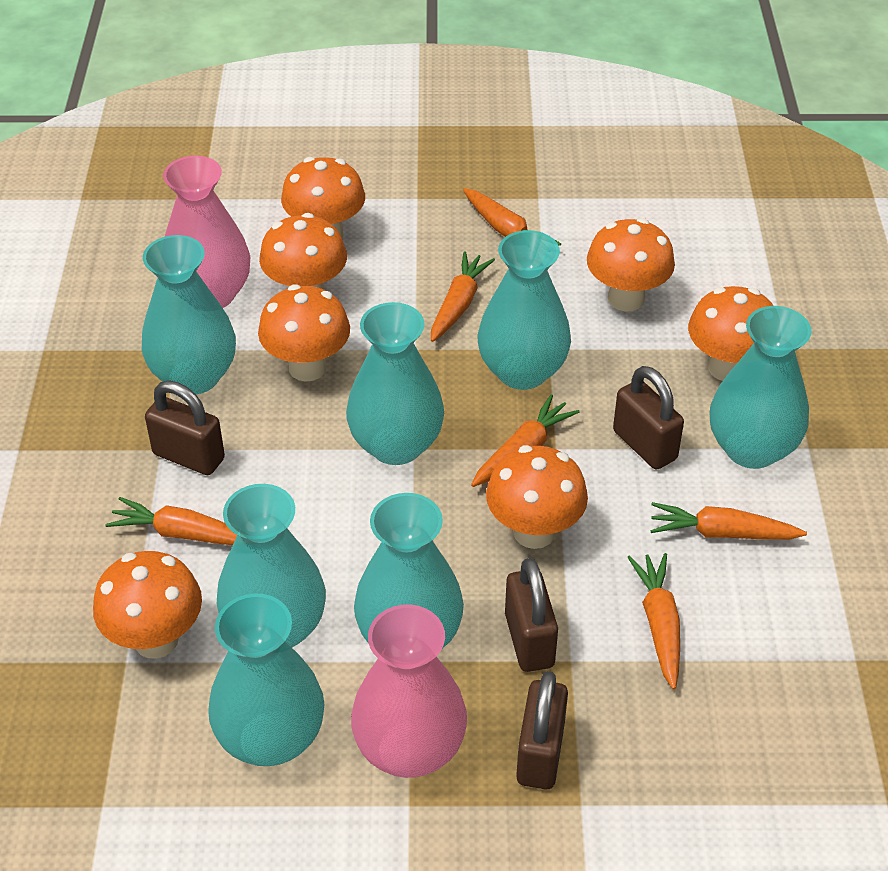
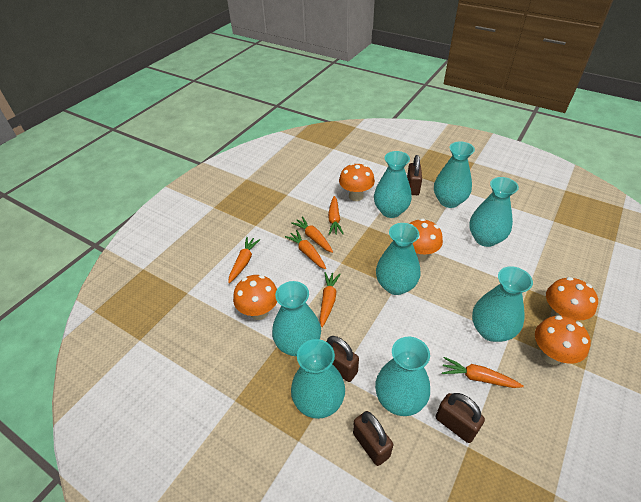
orange mushroom: 7 -> 5
pink vase: 2 -> 0
turquoise vase: 7 -> 8

